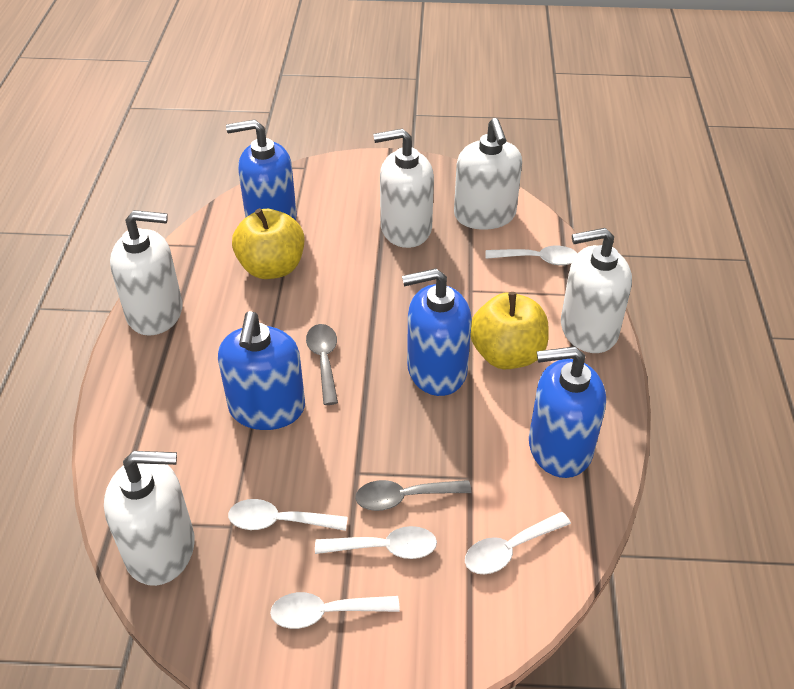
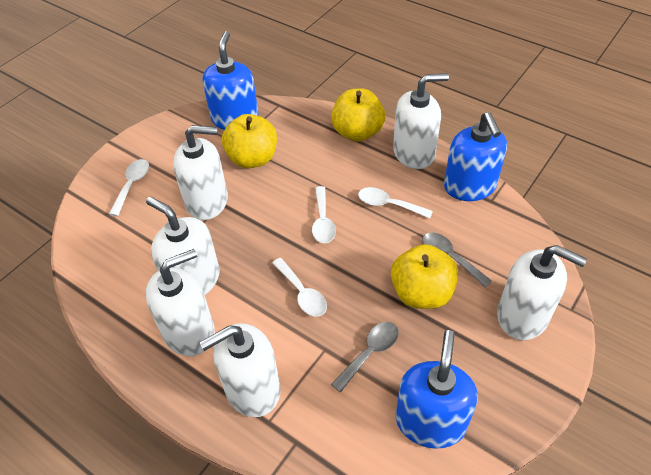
blue soap dispenser: 4 -> 3
white soap dispenser: 5 -> 6
white spoon: 5 -> 4
yellow apple: 2 -> 3

